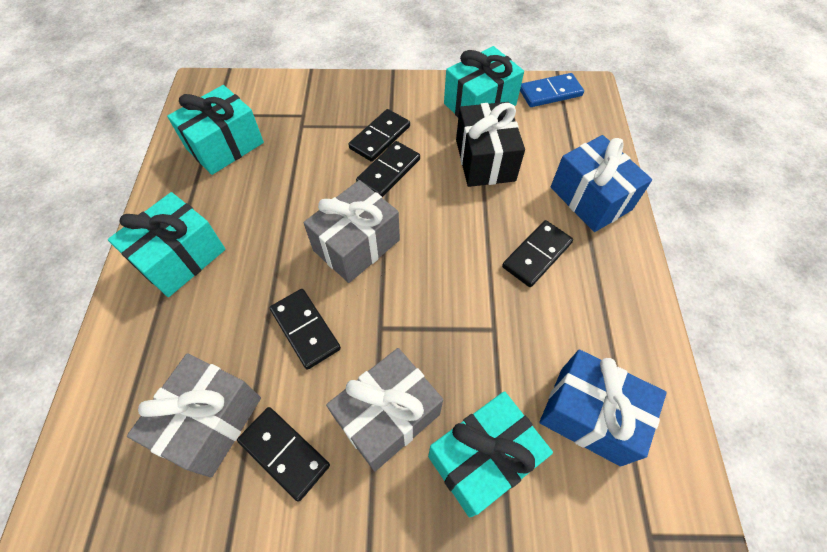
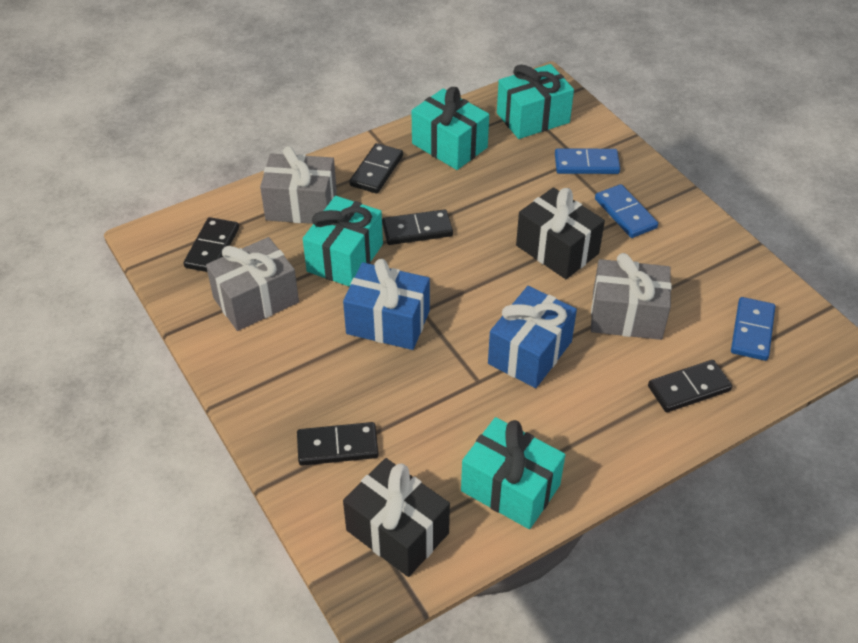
black gift: 1 -> 2
blue domino: 1 -> 3

